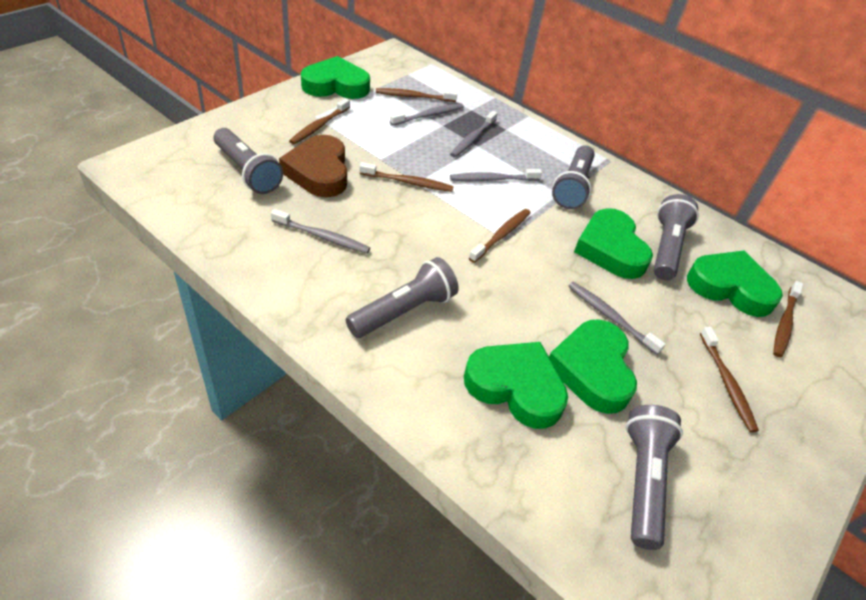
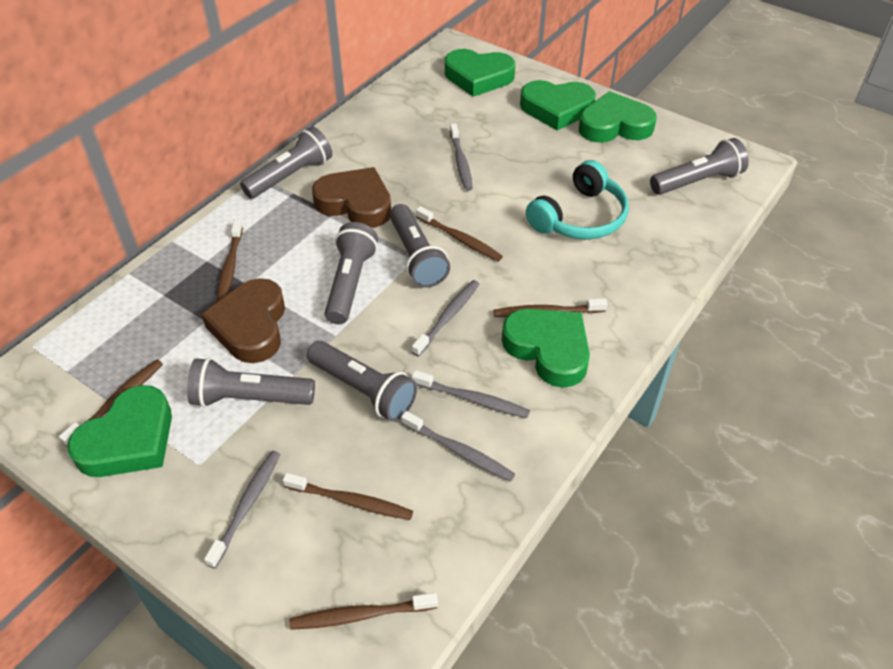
brown heart: 1 -> 2
grey flashlight: 5 -> 6
turquoise headphones: 0 -> 1

